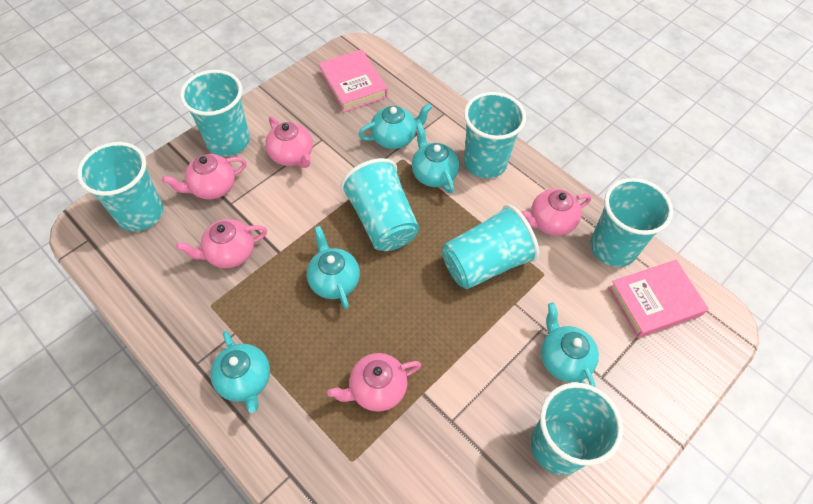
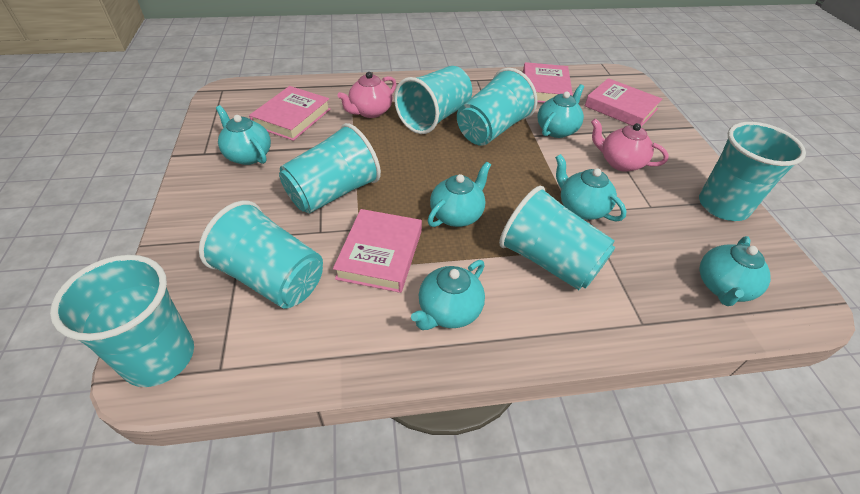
pink book: 2 -> 4
pink teapot: 5 -> 2
turquoise teapot: 5 -> 6

